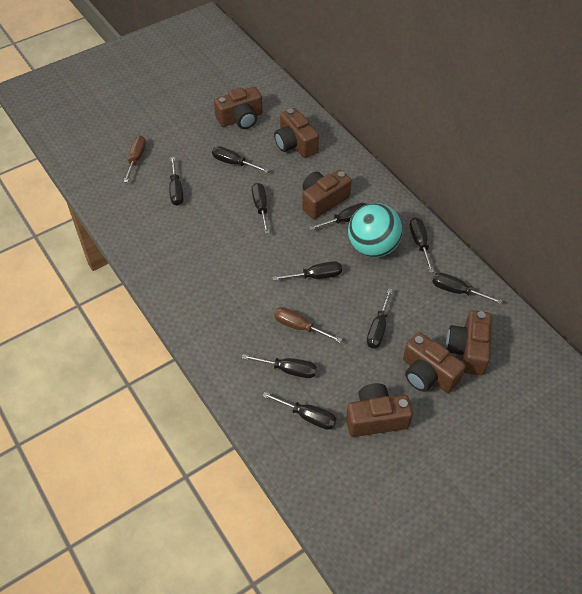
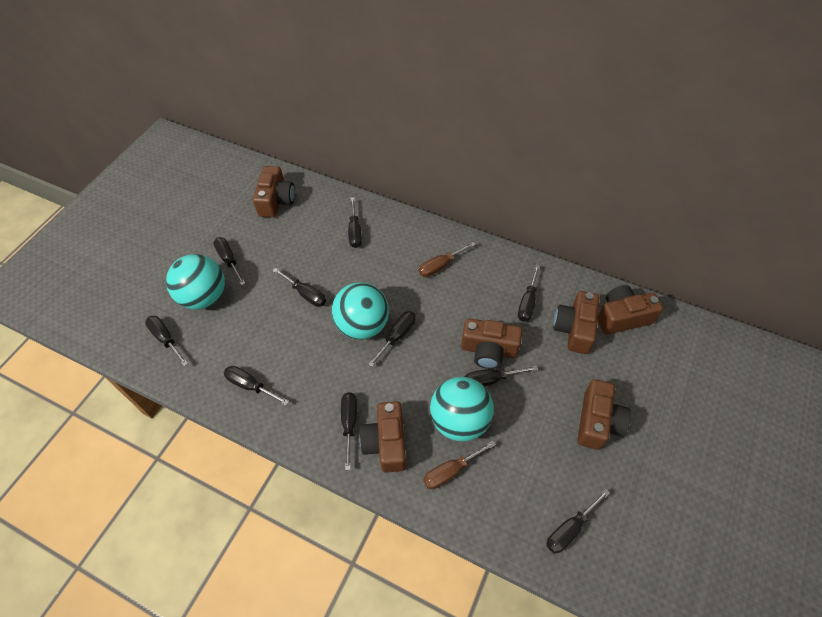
turquoise ball: 1 -> 3

